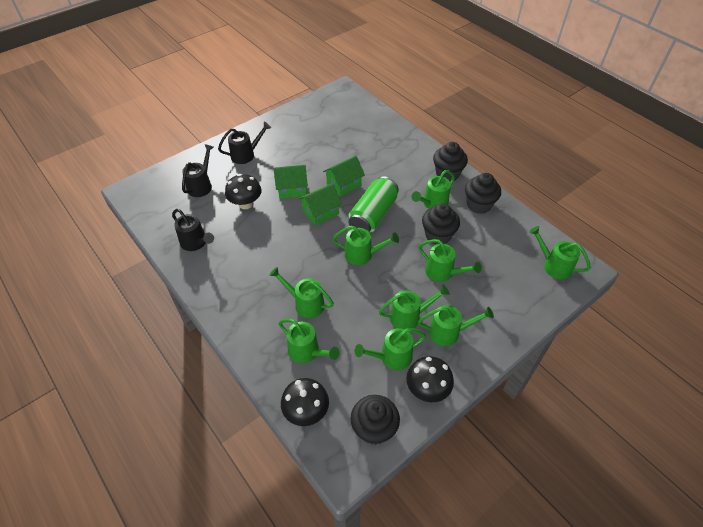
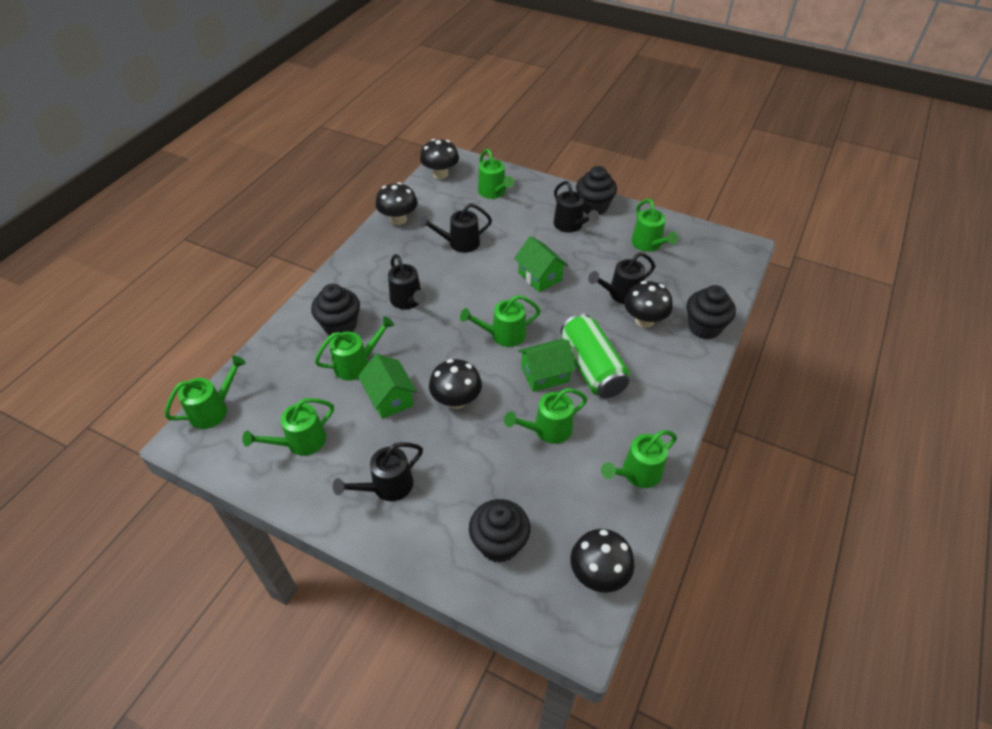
black mushroom: 3 -> 5
black watering can: 3 -> 5
green watering can: 9 -> 8

